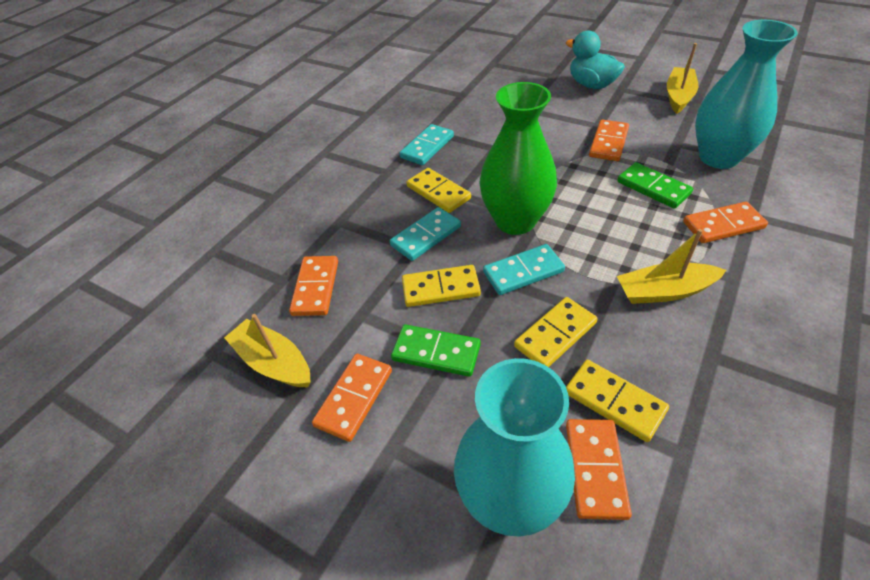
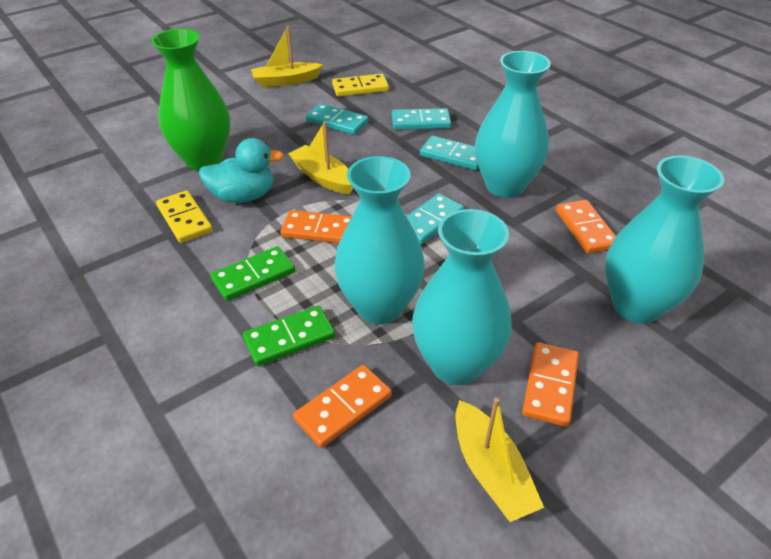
orange domino: 5 -> 4
turquoise domino: 3 -> 4
turquoise vase: 2 -> 4
yellow domino: 4 -> 2

